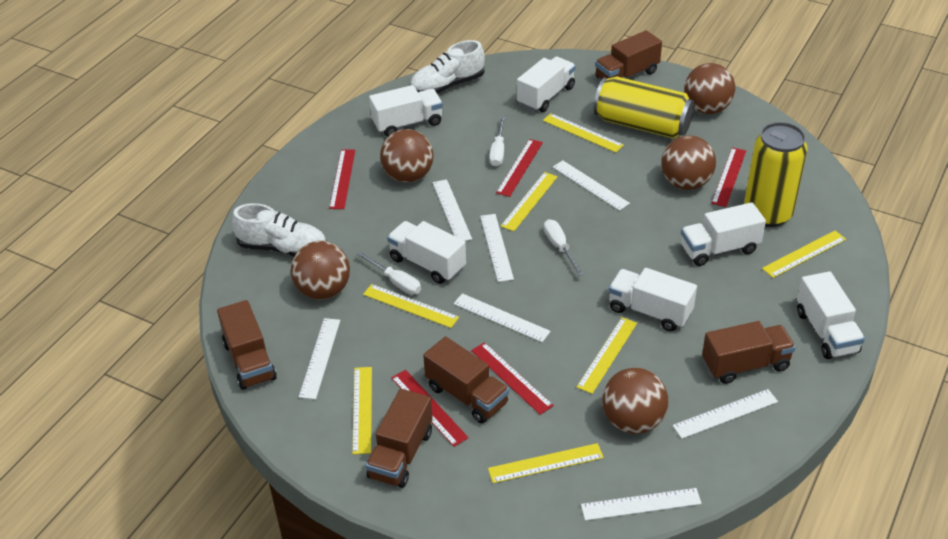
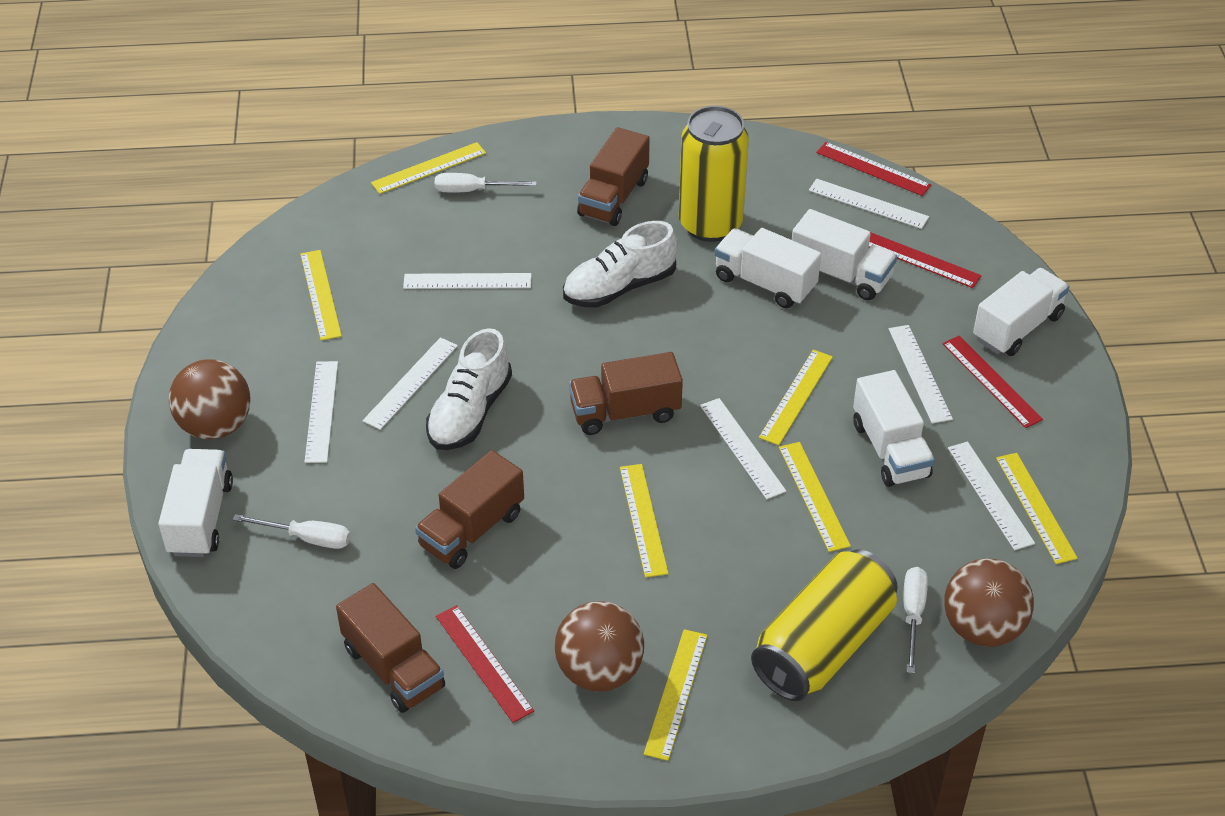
brown ball: 5 -> 3
brown truck: 5 -> 4
red ruler: 5 -> 4
white truck: 6 -> 5

